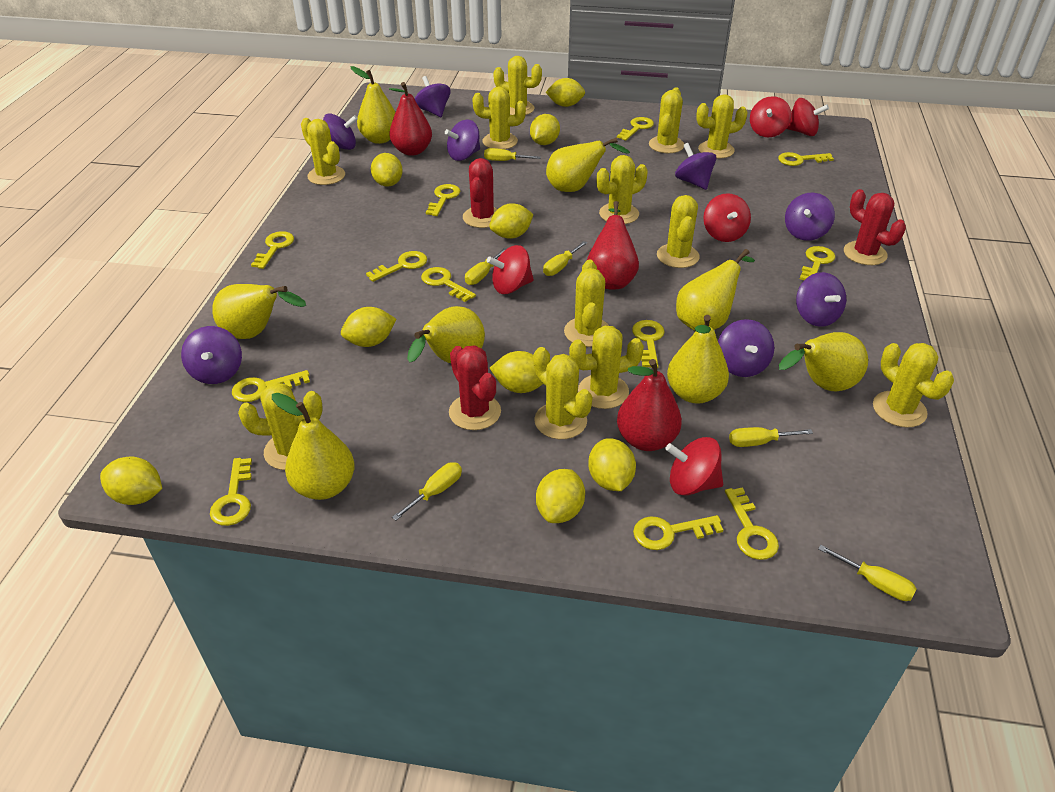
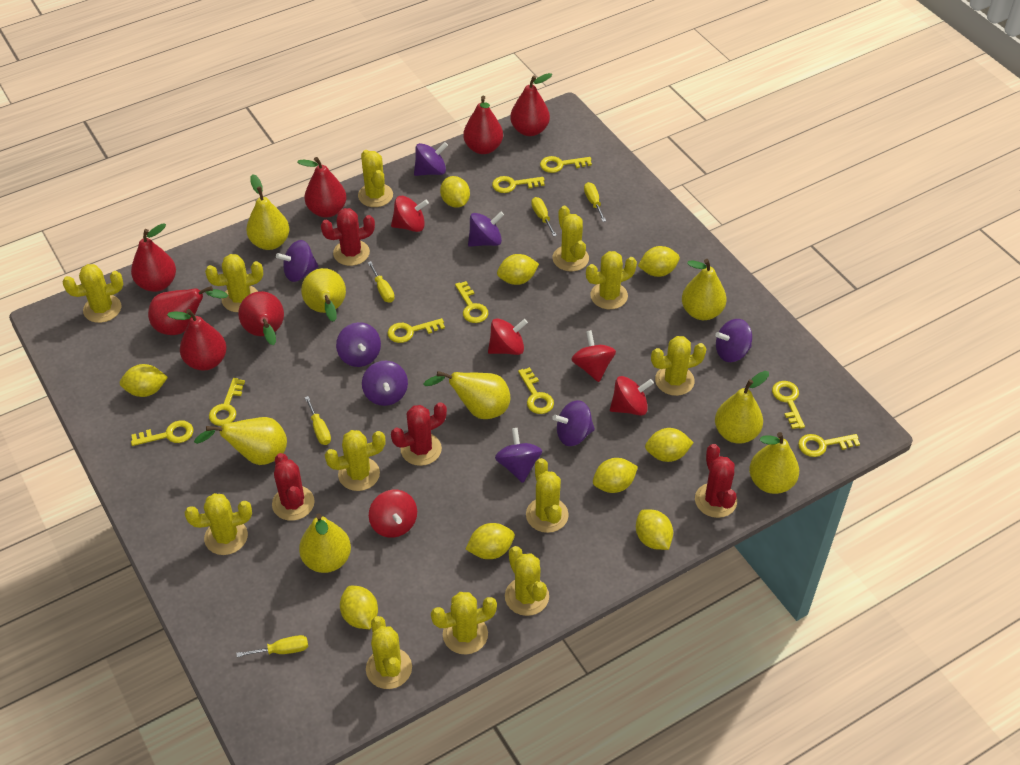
red cactus: 3 -> 4
red pear: 3 -> 7
yellow key: 12 -> 9
yellow screwdriver: 6 -> 5

